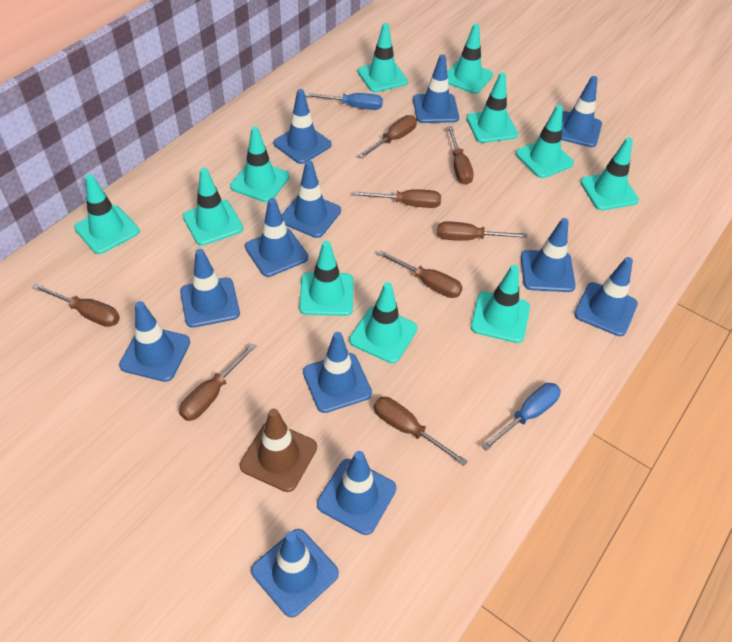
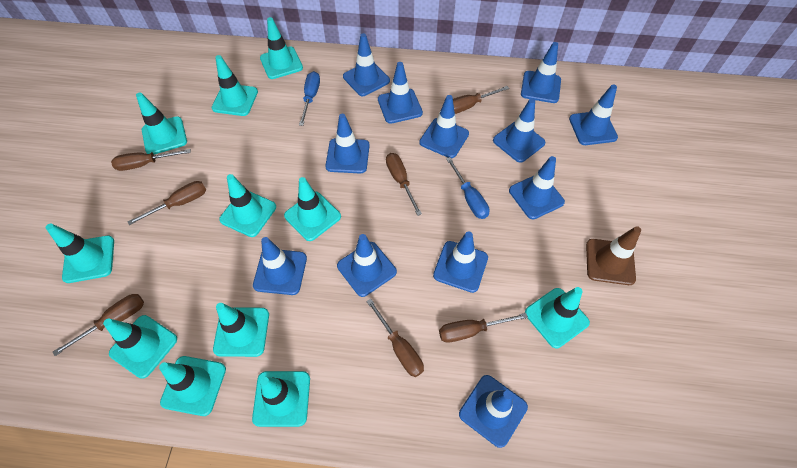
brown screwdriver: 8 -> 7

